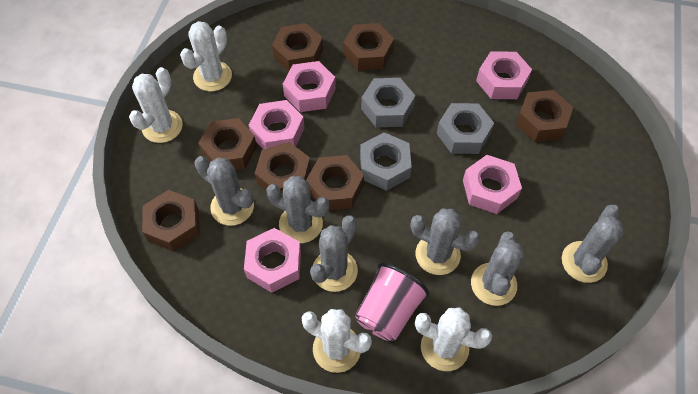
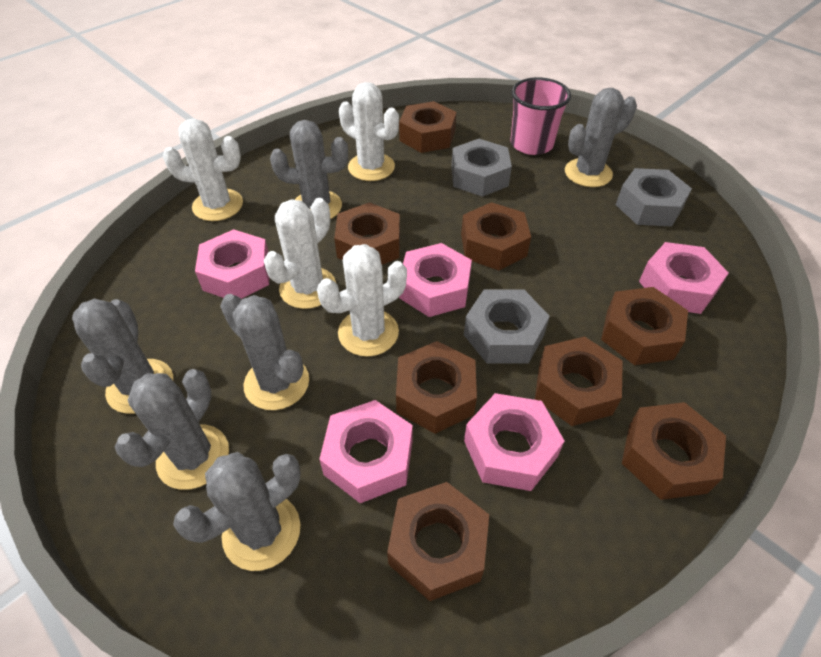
brown nut: 7 -> 8

